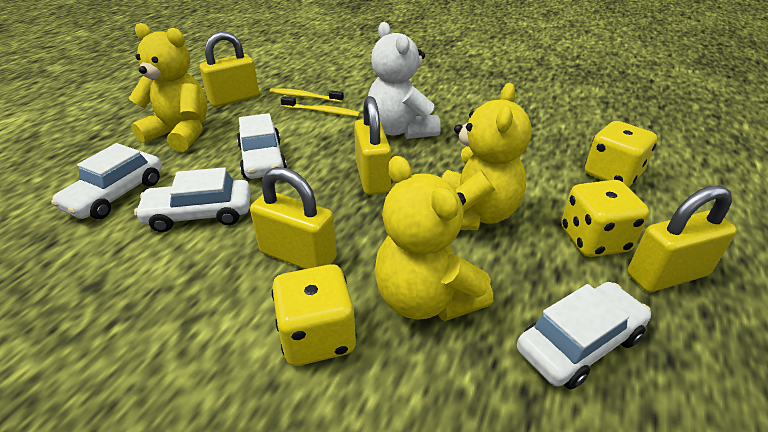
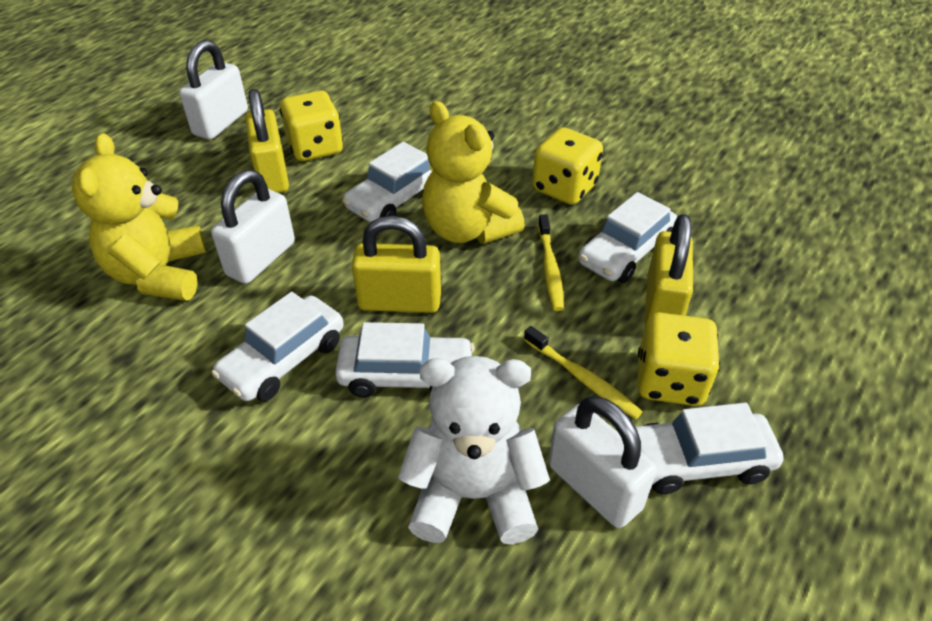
white car: 4 -> 5
white padlock: 0 -> 3
yellow padlock: 4 -> 3
yellow teddy bear: 3 -> 2

